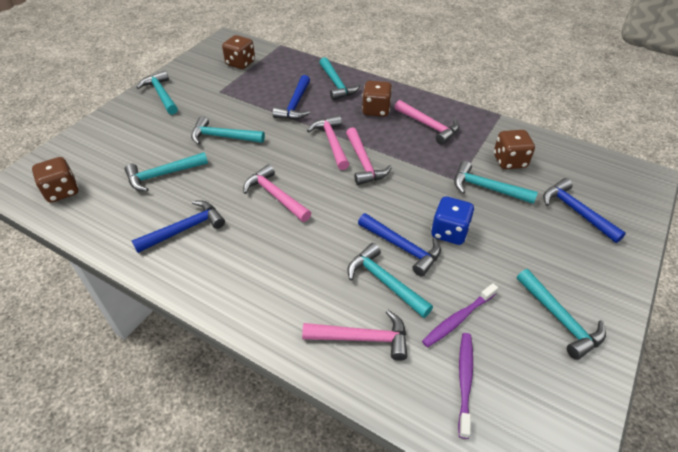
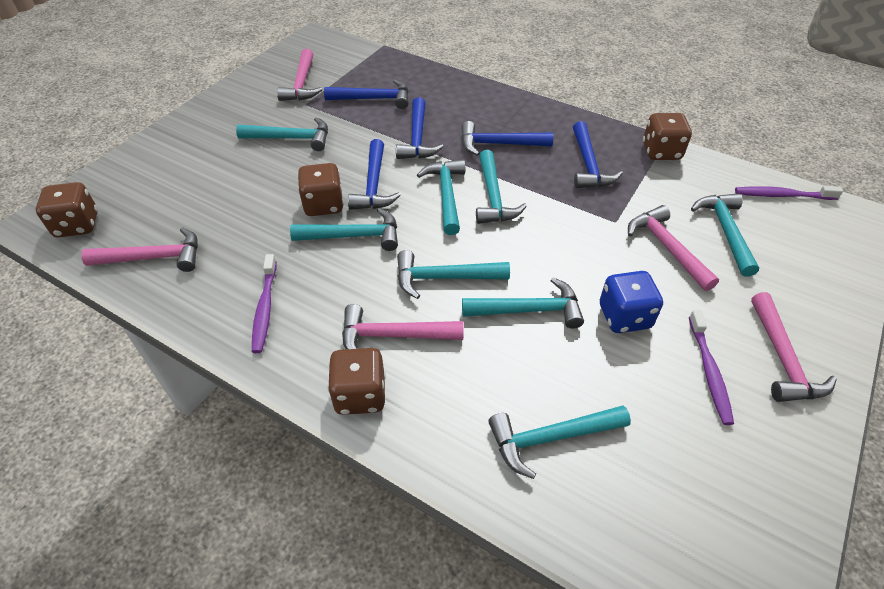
blue hammer: 4 -> 5
purple toothbrush: 2 -> 3
turquoise hammer: 7 -> 8

